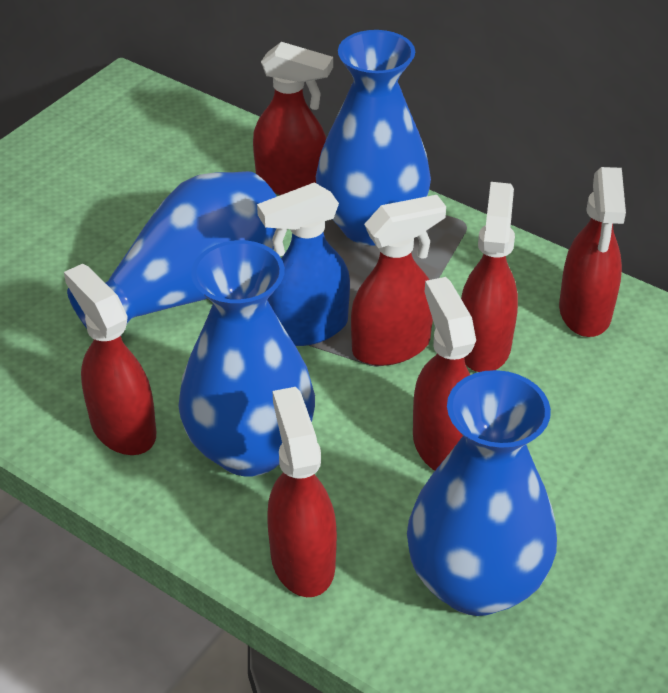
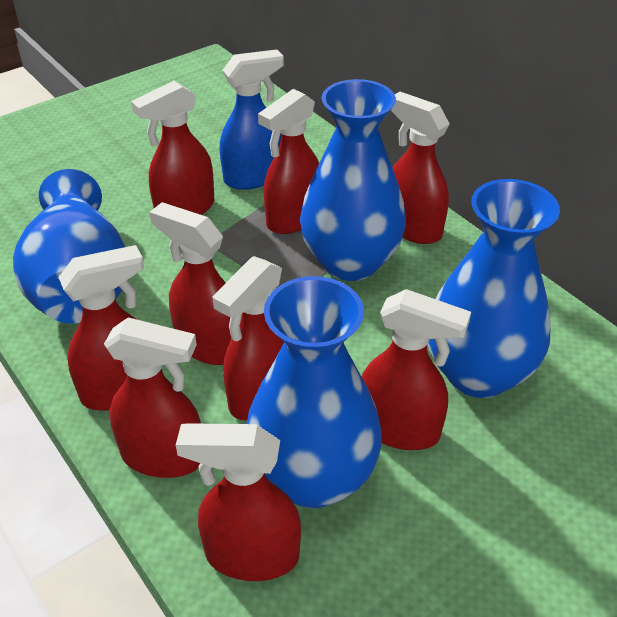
red spray bottle: 7 -> 9

